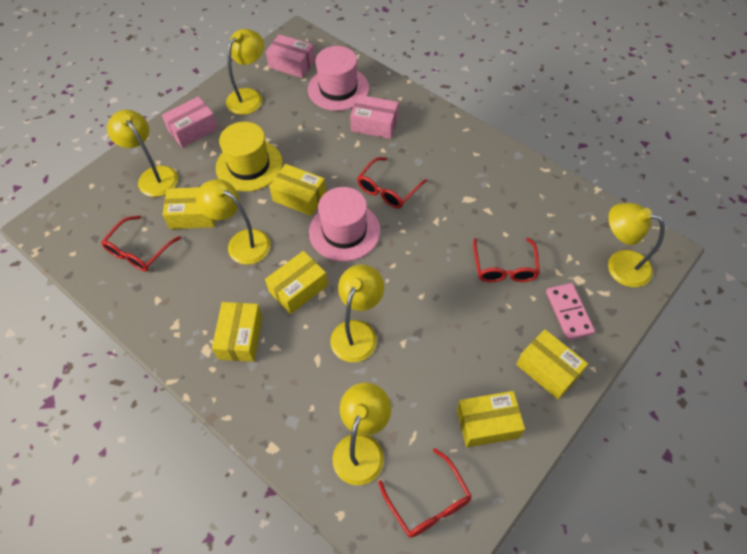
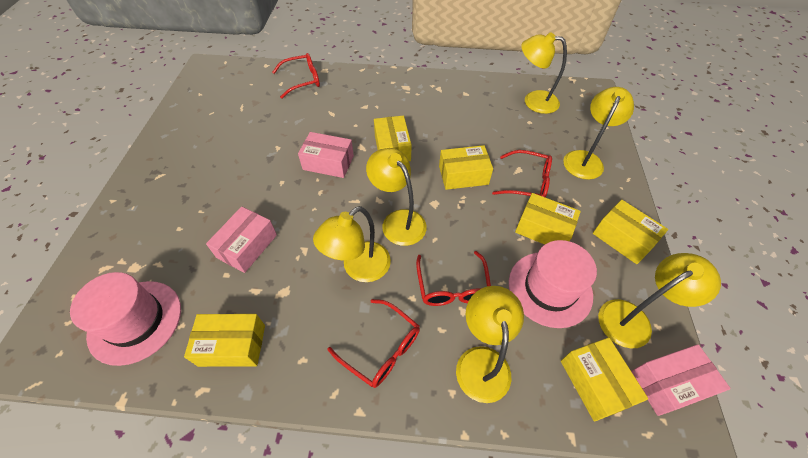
pink domino: 1 -> 0
yellow hat: 1 -> 0

